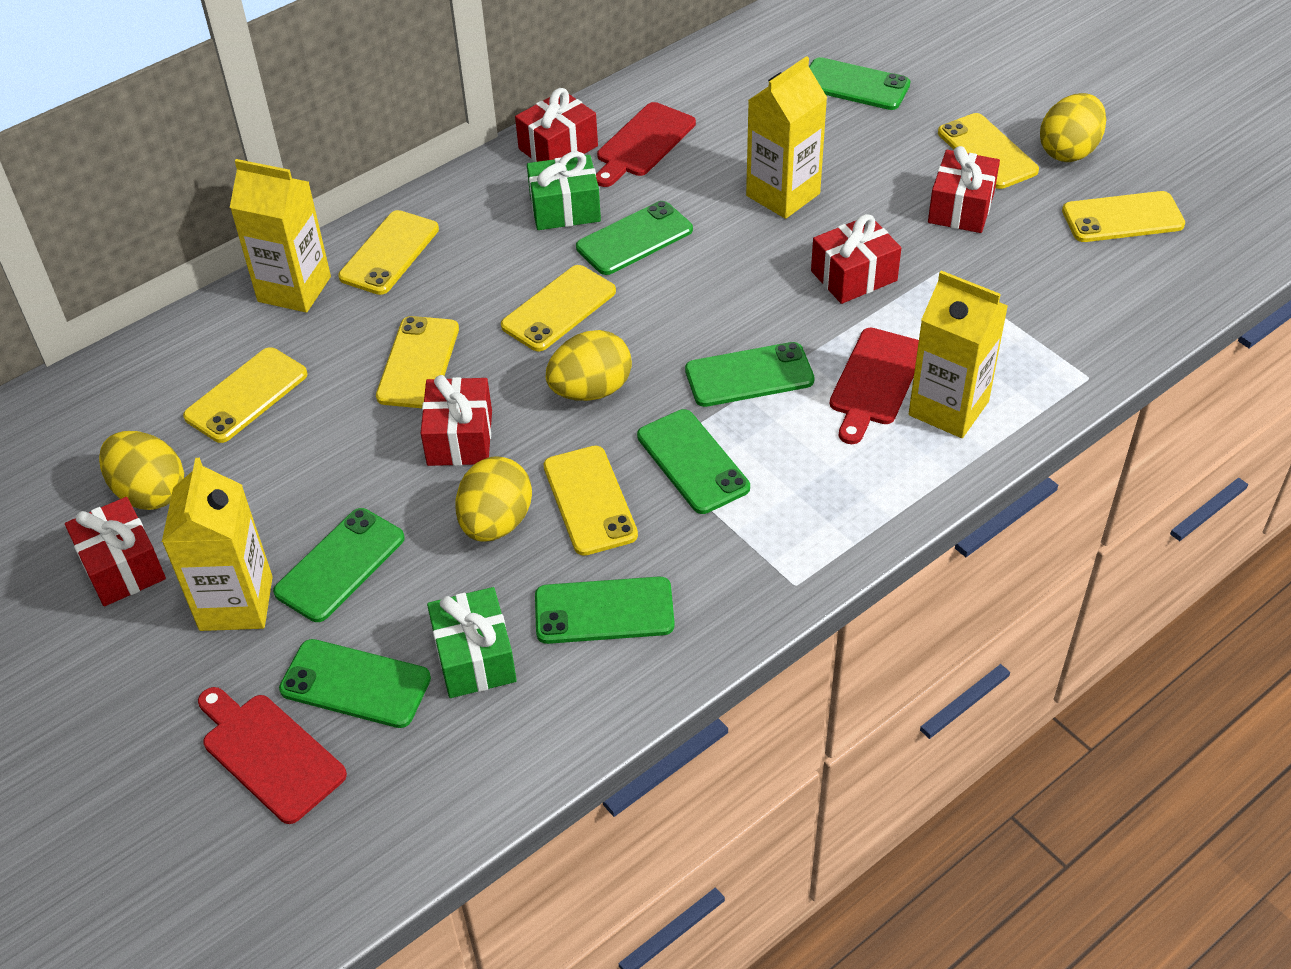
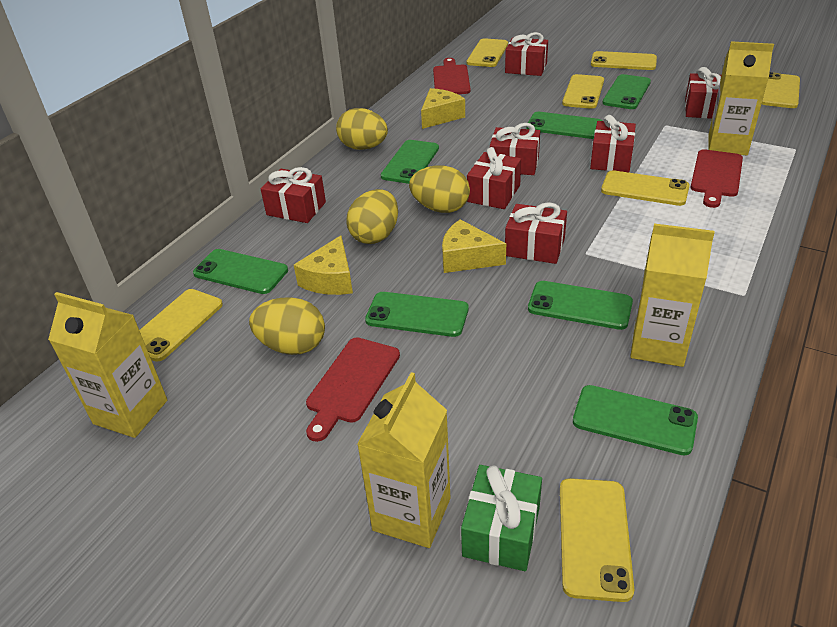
green gift: 2 -> 1
red gift: 5 -> 7
yellow cheese: 0 -> 3

